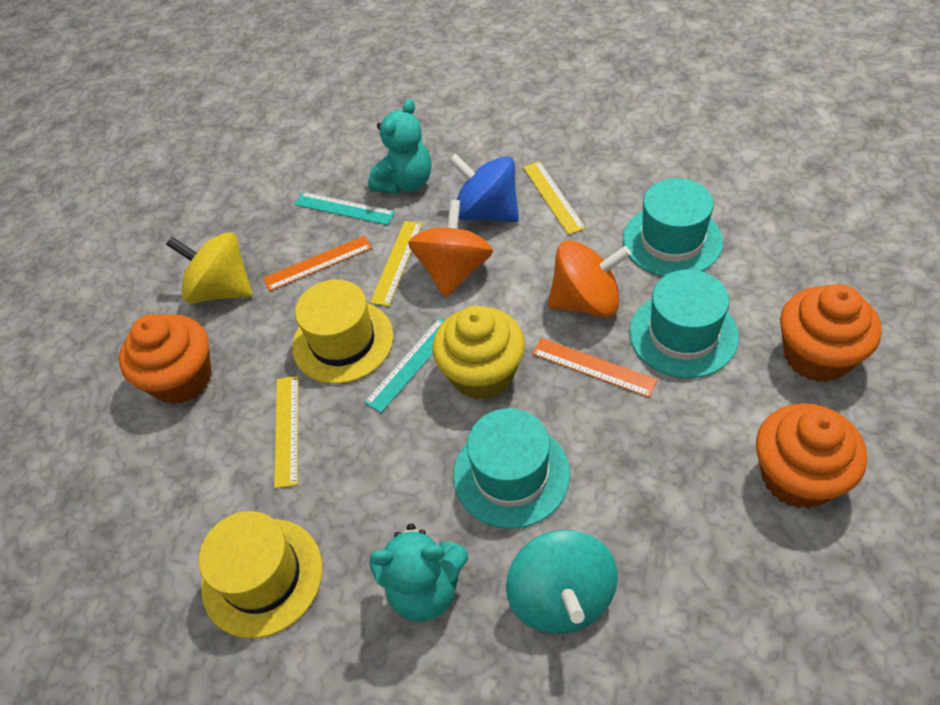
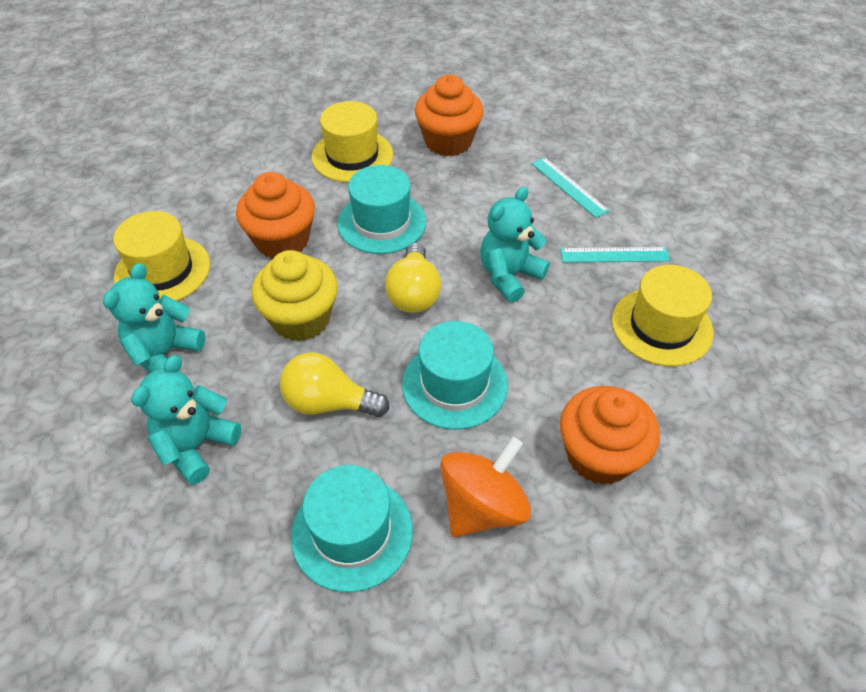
blue spinning top: 1 -> 0
orange ruler: 2 -> 0
orange spinning top: 2 -> 1
turquoise spinning top: 1 -> 0
turquoise teddy bear: 2 -> 3
yellow hat: 2 -> 3
yellow light bulb: 0 -> 2
yellow ruler: 3 -> 0
yellow spinning top: 1 -> 0

